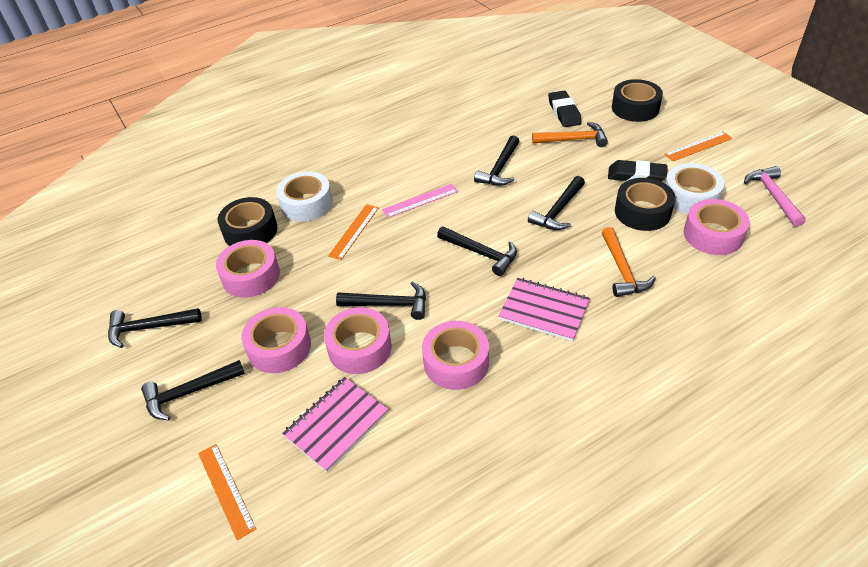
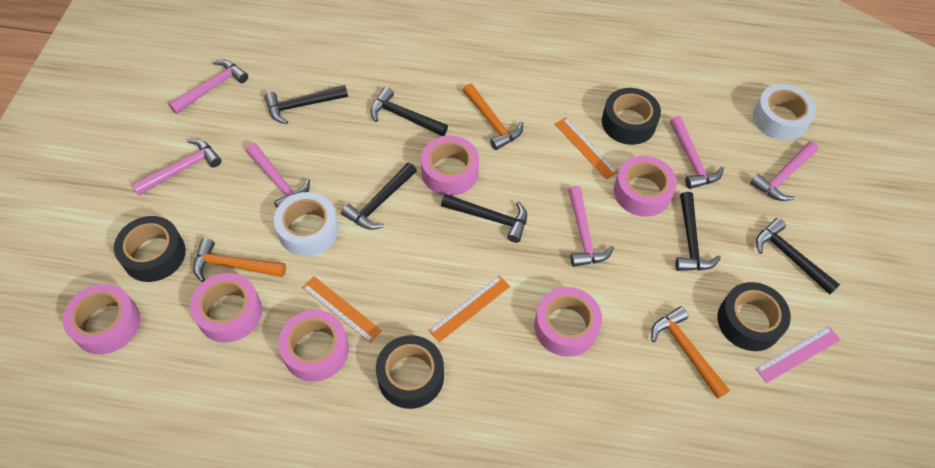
black eraser: 2 -> 0
black tape: 3 -> 4
orange hammer: 2 -> 3
pink hammer: 1 -> 6
pink notebook: 2 -> 0
pink tape: 5 -> 6

